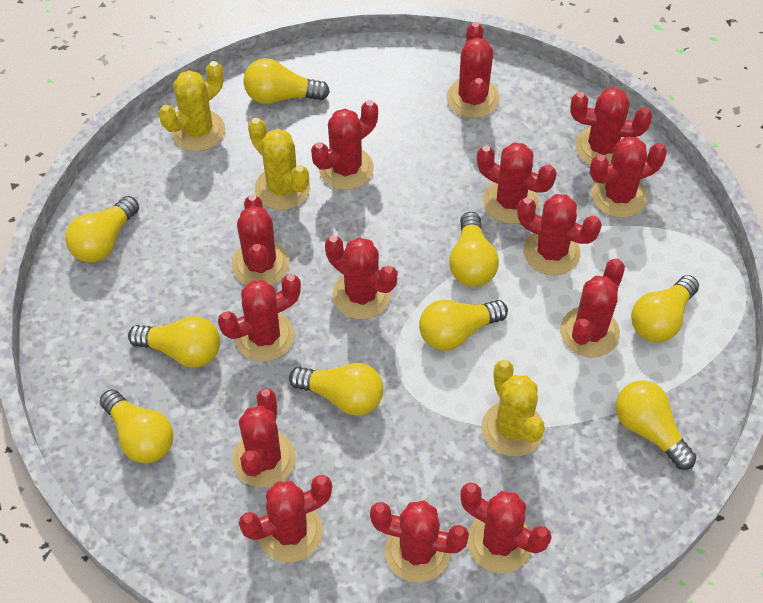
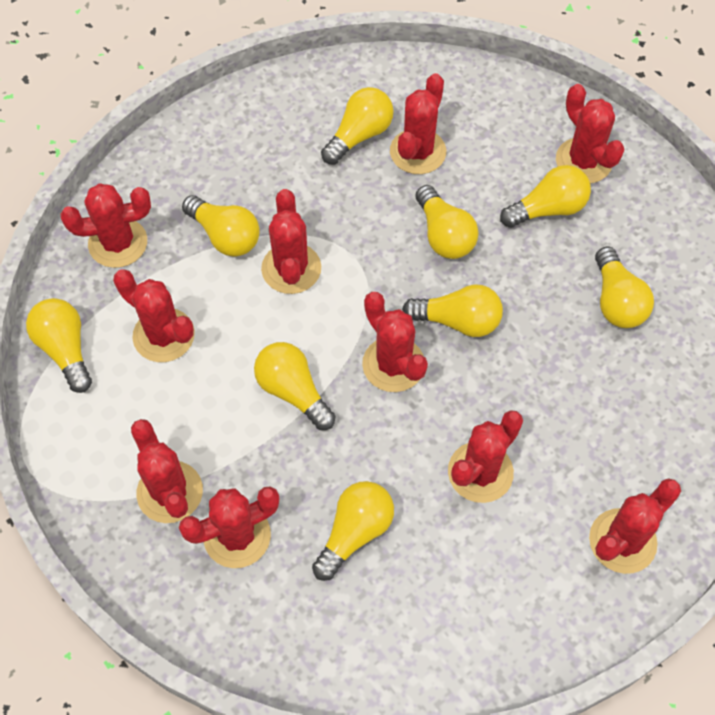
red cactus: 14 -> 10
yellow cactus: 3 -> 0

